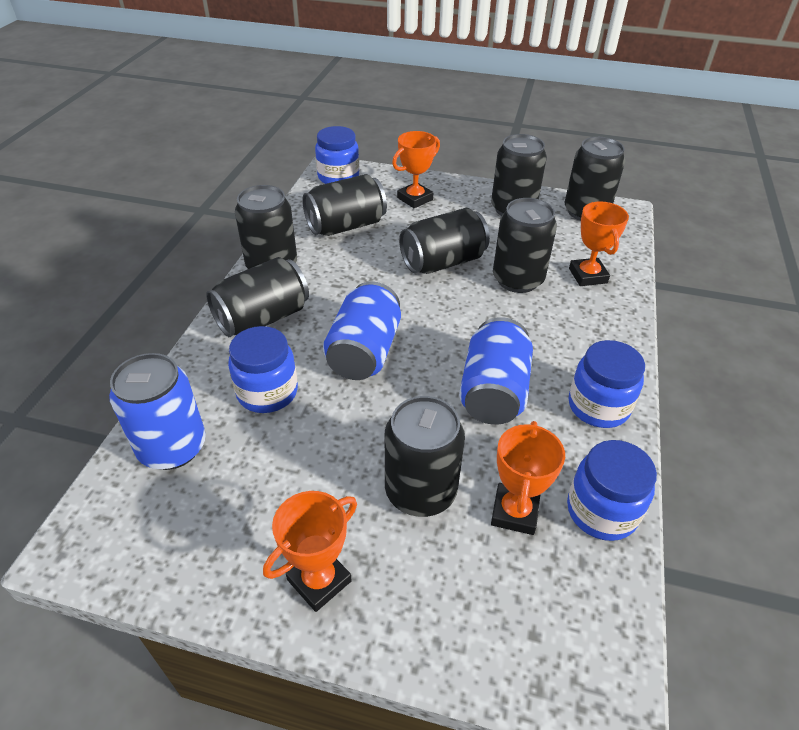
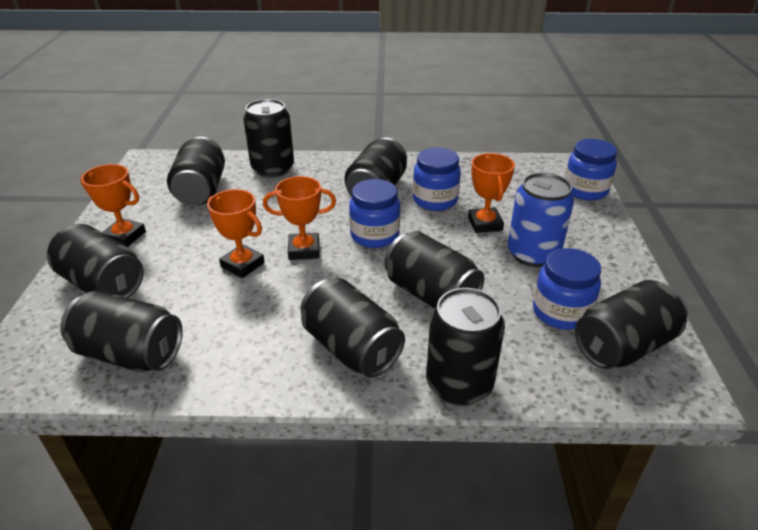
black can: 8 -> 9
blue can: 3 -> 1

